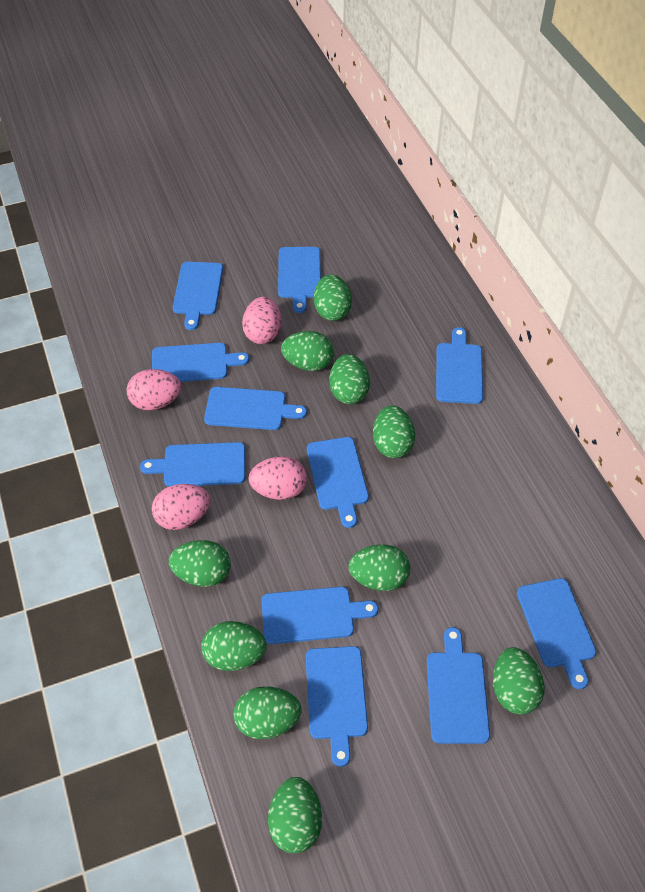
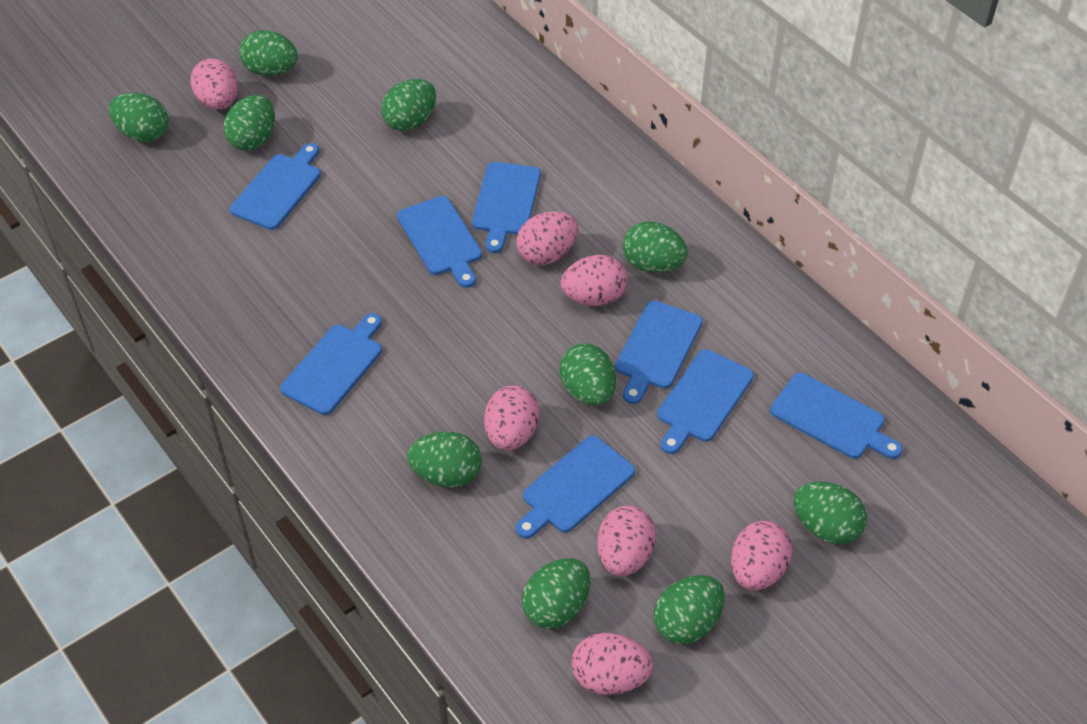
blue cutting board: 11 -> 8
pink egg: 4 -> 7

